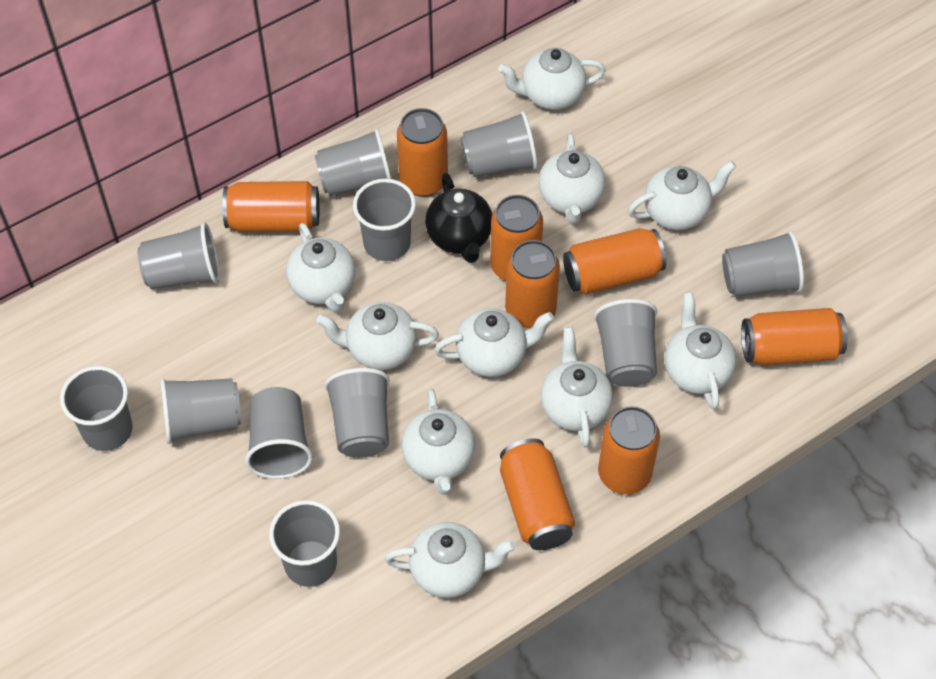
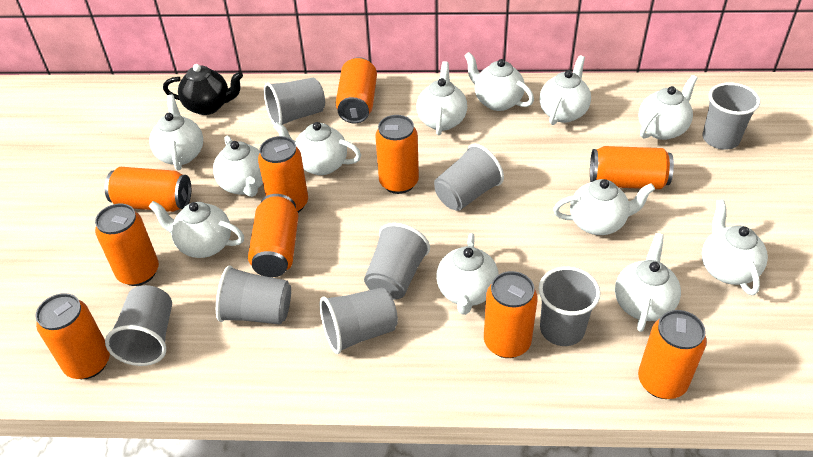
grey cup: 11 -> 8
orange can: 8 -> 10
white teapot: 10 -> 12

